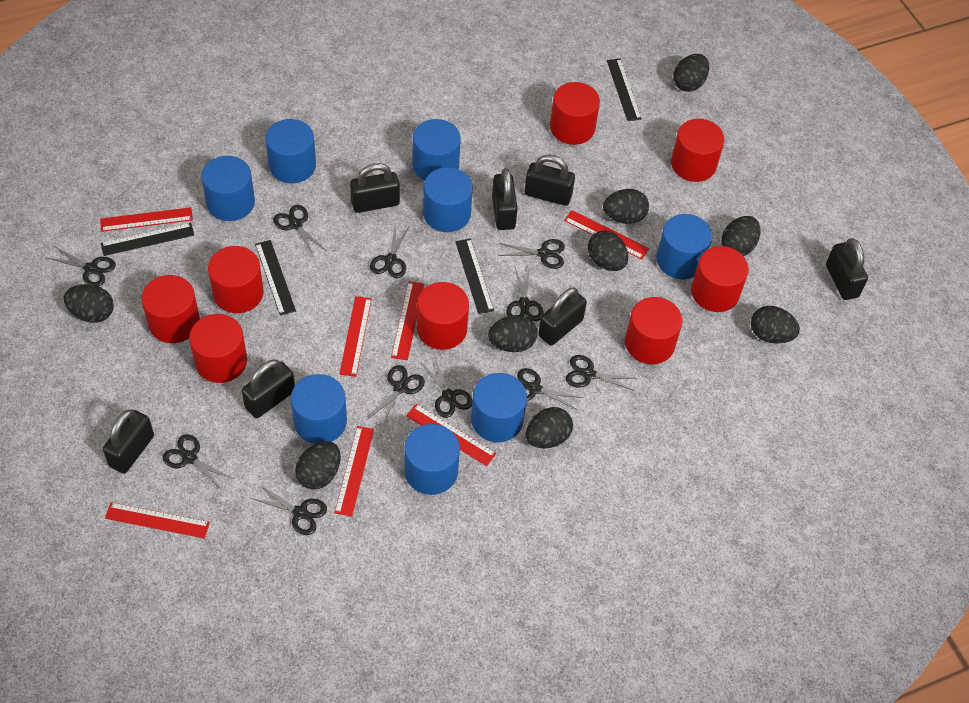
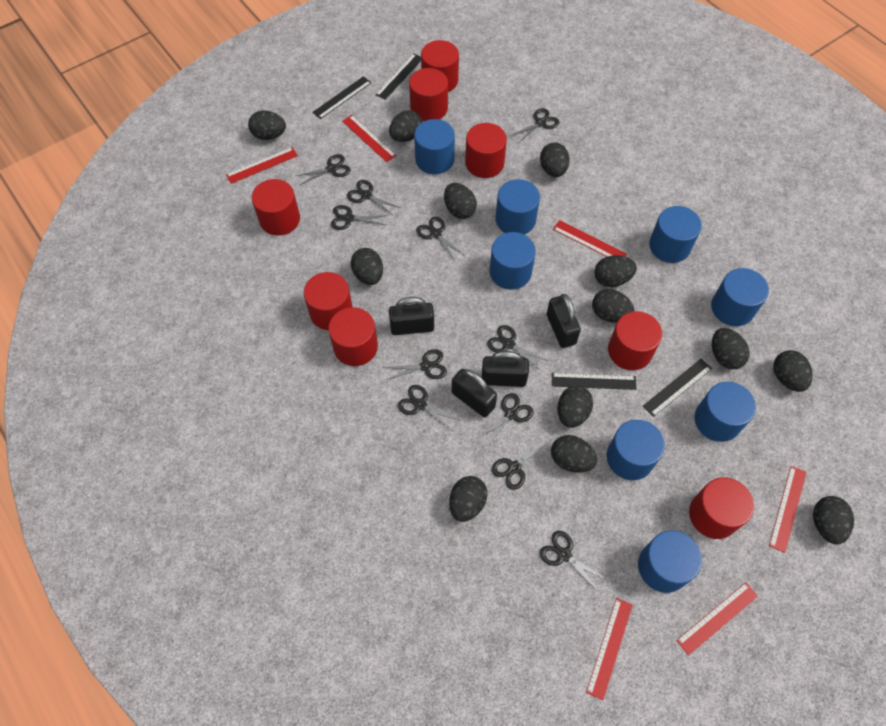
black egg: 9 -> 13
black padlock: 7 -> 4
red ruler: 7 -> 6

